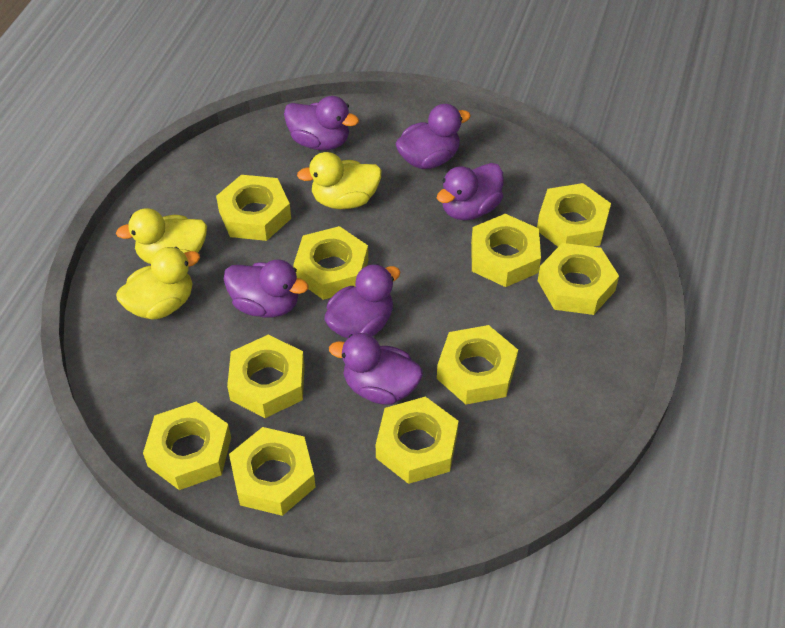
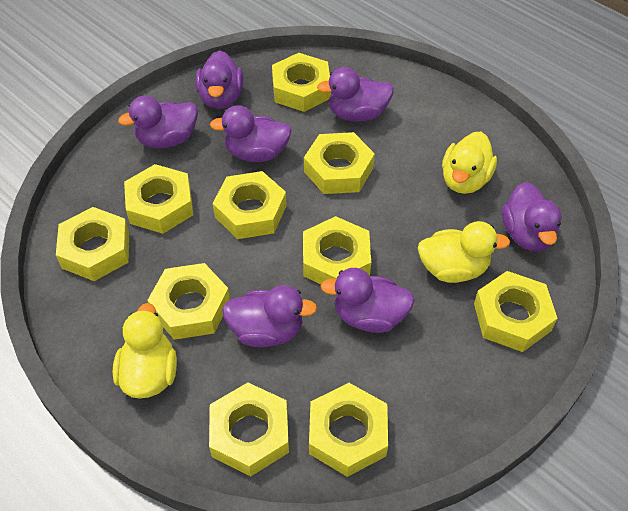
purple duck: 6 -> 7

